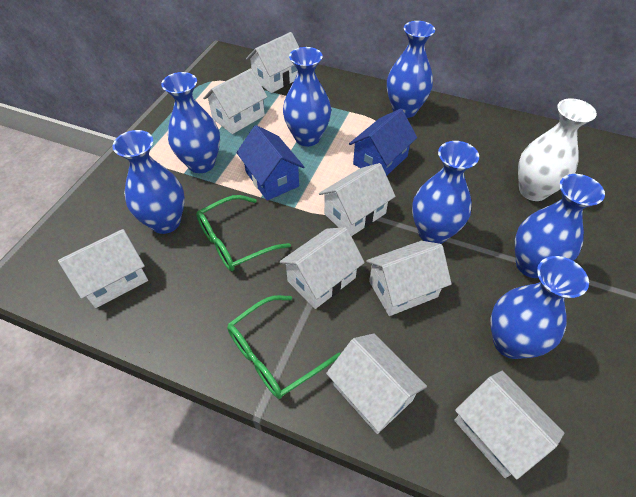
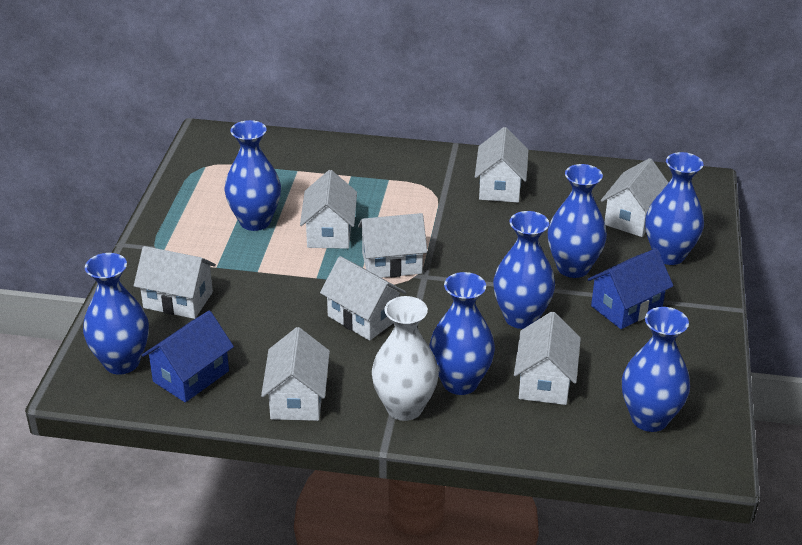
green glasses: 2 -> 0

